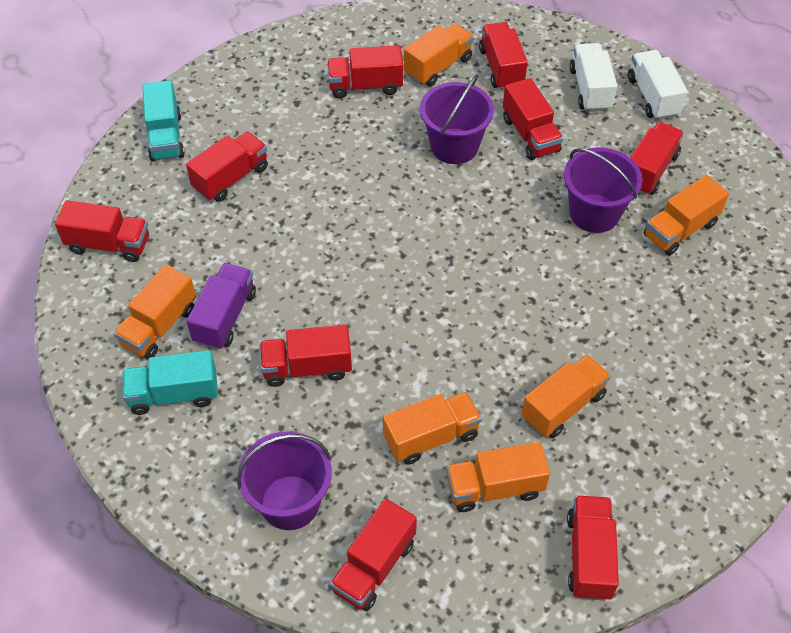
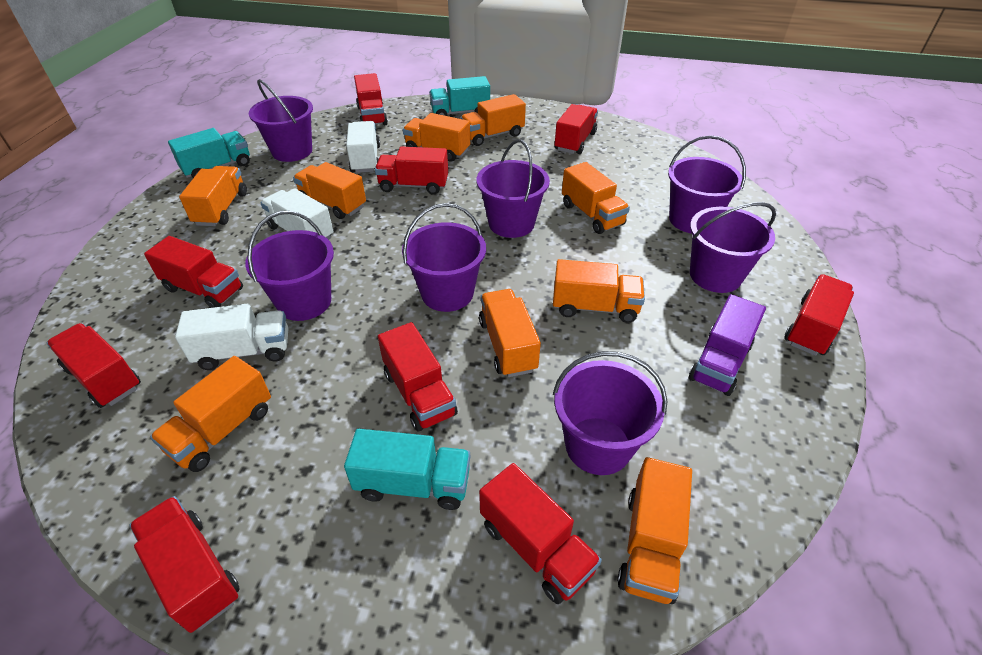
orange truck: 6 -> 9
purple bucket: 3 -> 7
turquoise truck: 2 -> 3
white truck: 2 -> 3

